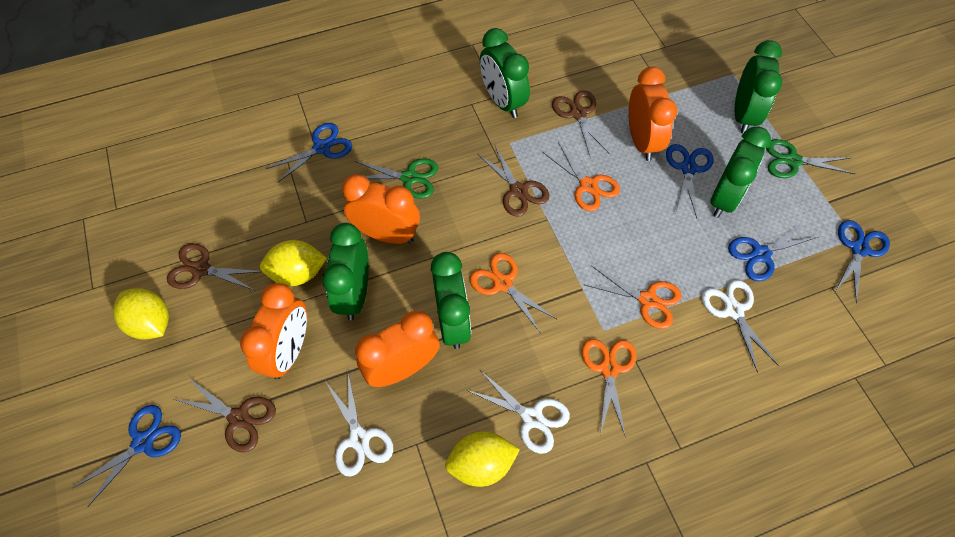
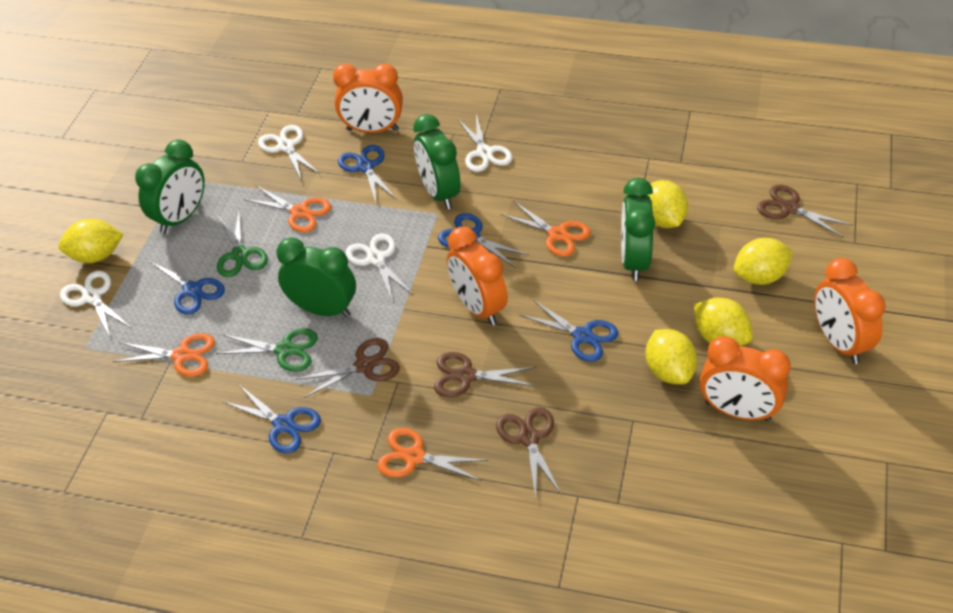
green clock: 5 -> 4
white scissors: 3 -> 4
yellow lemon: 3 -> 5

